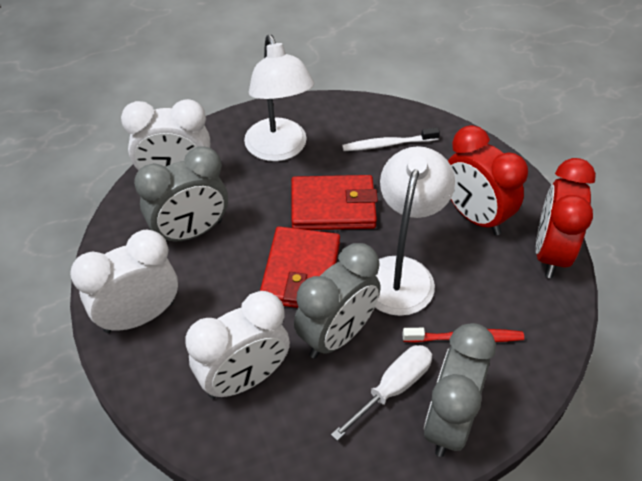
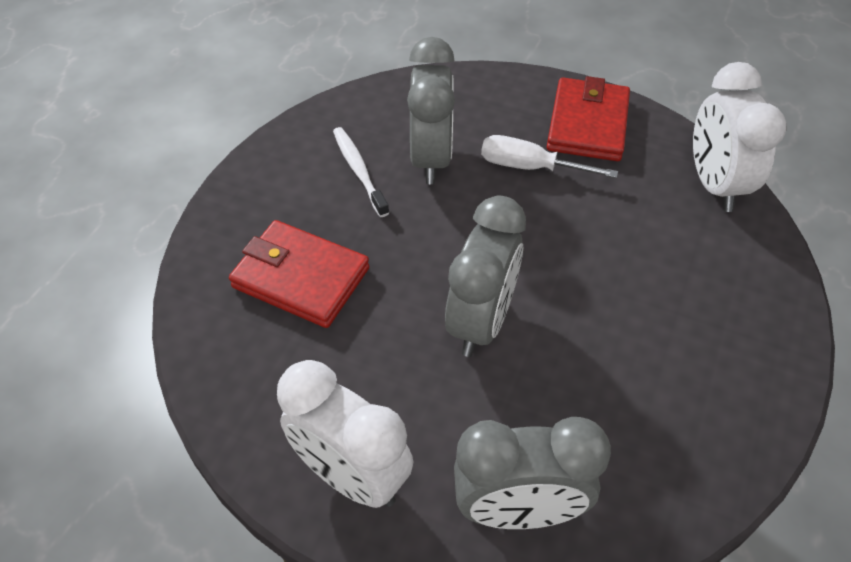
red clock: 2 -> 0
red toothbrush: 1 -> 0
white clock: 3 -> 2
white lamp: 2 -> 0

